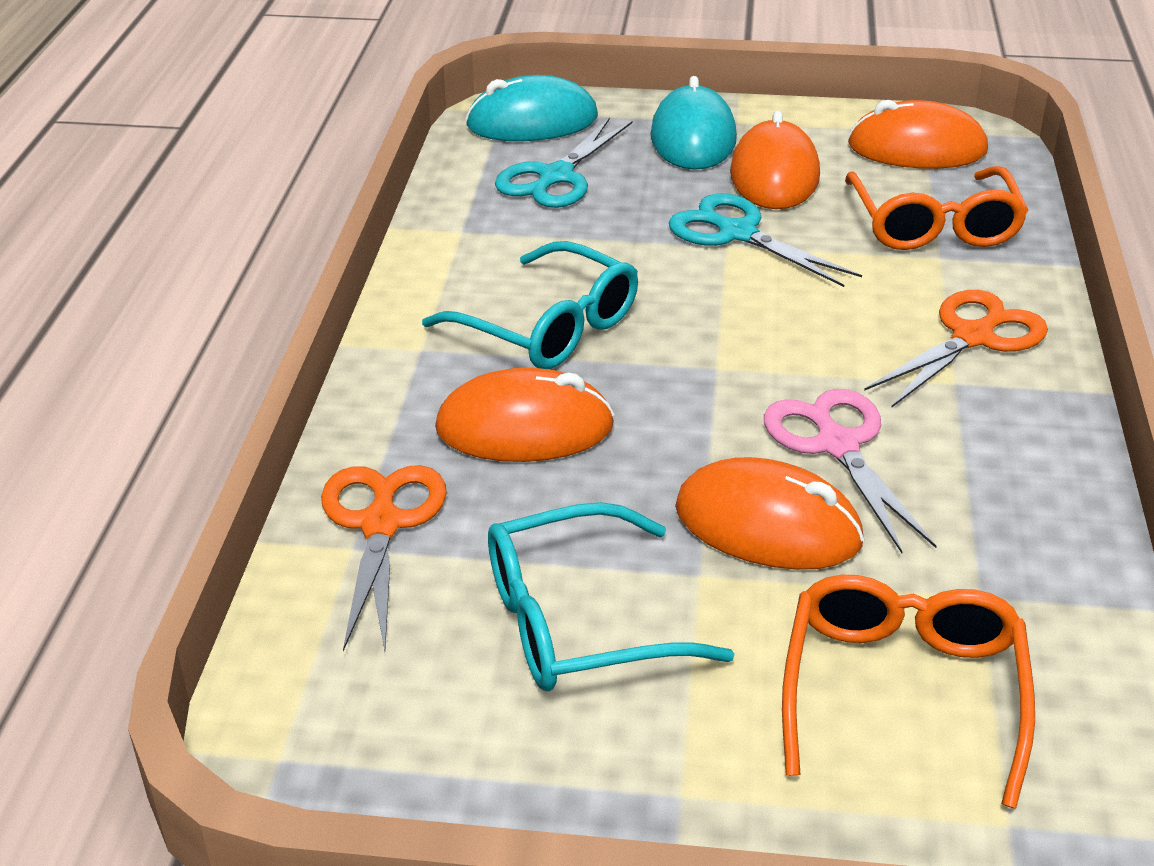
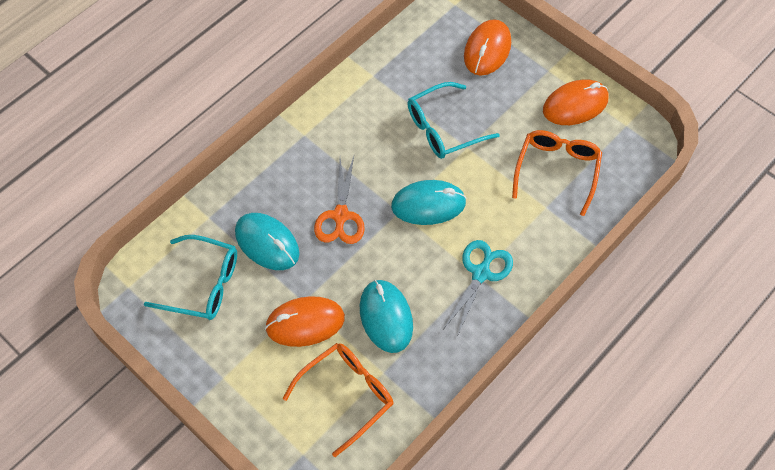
orange mouse: 4 -> 3
orange scissors: 2 -> 1
pink scissors: 1 -> 0
turquoise mouse: 2 -> 3
turquoise scissors: 2 -> 1

